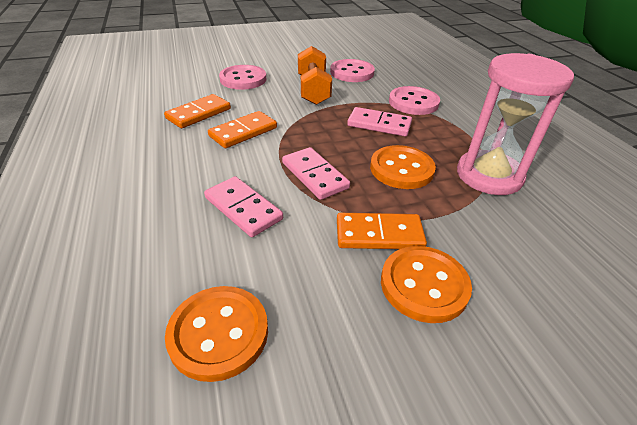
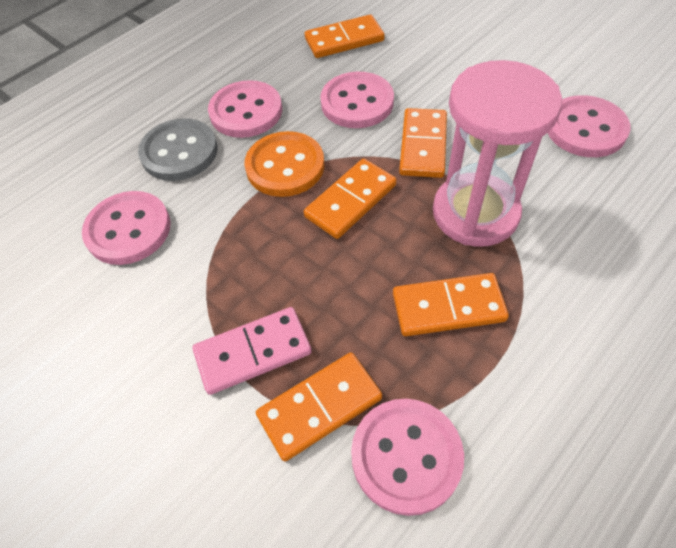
grey button: 0 -> 1
orange button: 3 -> 1
orange domino: 3 -> 5
orange dumbbell: 1 -> 0
pink button: 3 -> 5
pink domino: 3 -> 1

